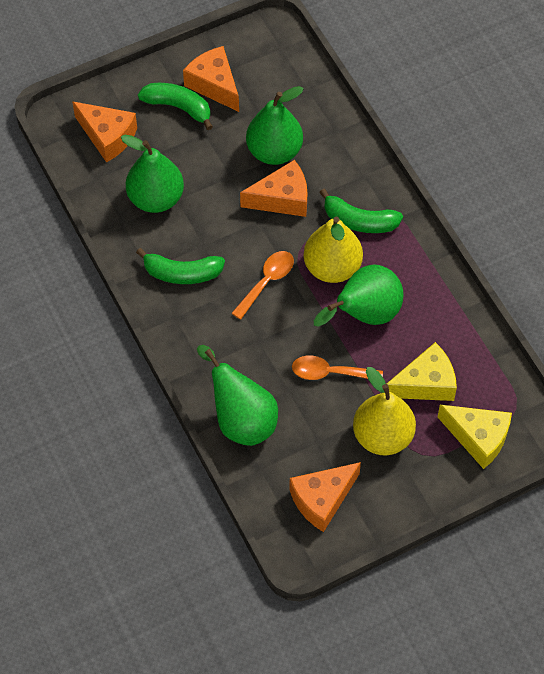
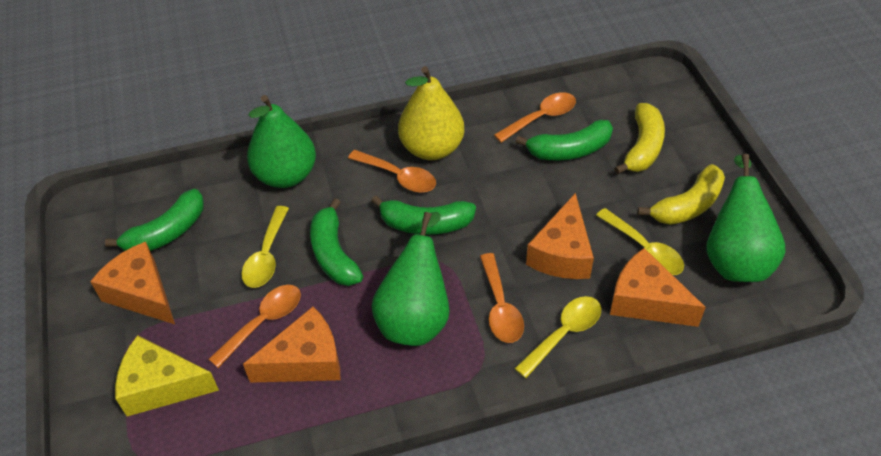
green banana: 3 -> 4
green pear: 4 -> 3
orange spoon: 2 -> 4
yellow banana: 0 -> 2
yellow cheese: 2 -> 1
yellow pear: 2 -> 1
yellow spoon: 0 -> 3

